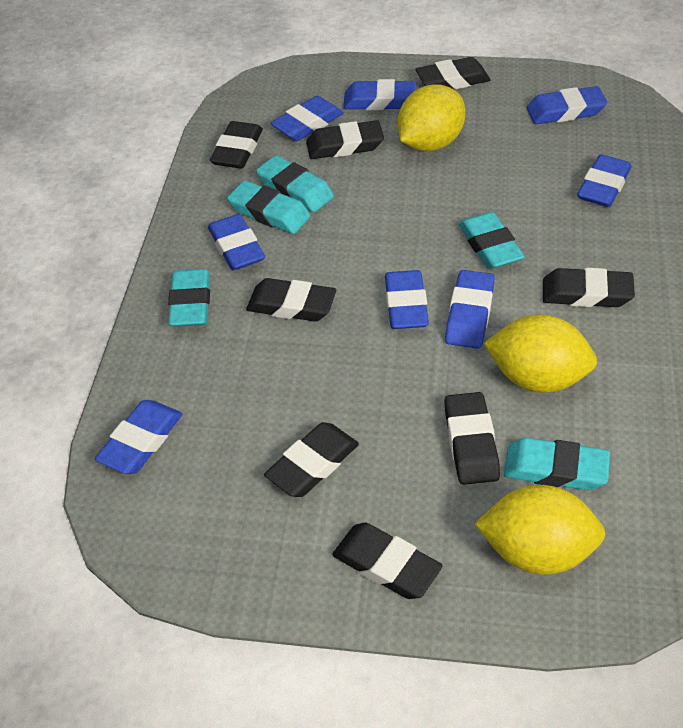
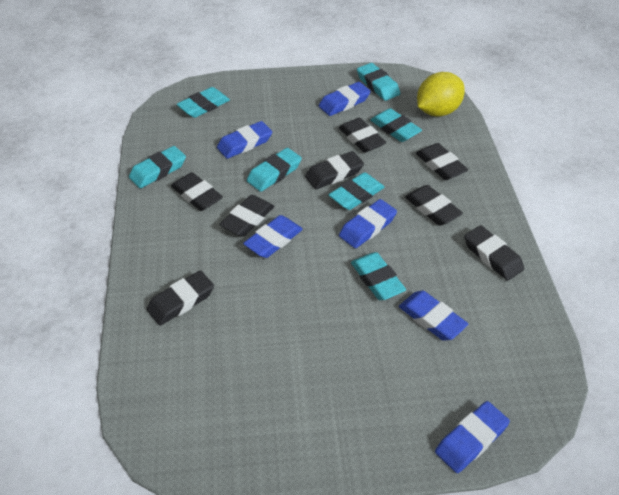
blue eraser: 8 -> 6
turquoise eraser: 5 -> 7
yellow lemon: 3 -> 1

